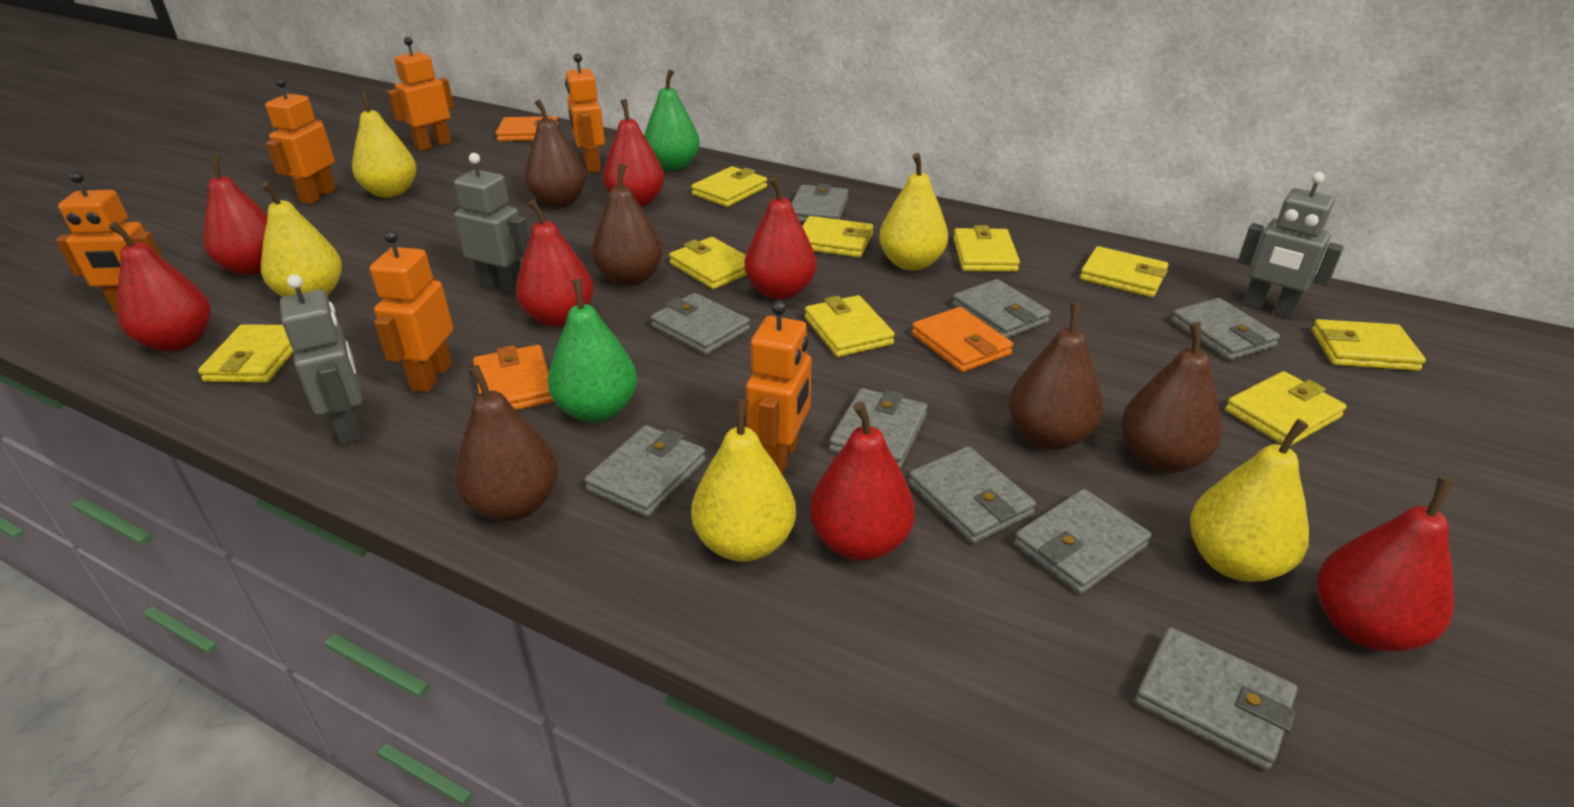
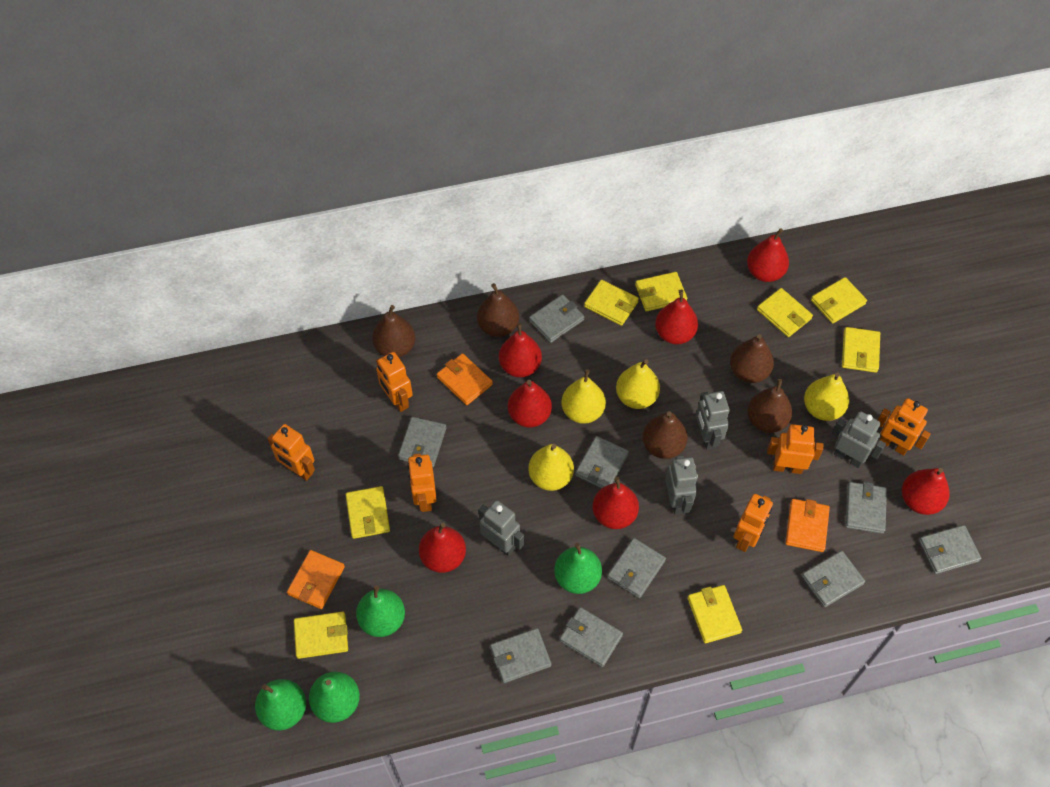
green pear: 2 -> 4
grey robot: 3 -> 4
yellow pear: 5 -> 4
yellow wallet: 9 -> 8

